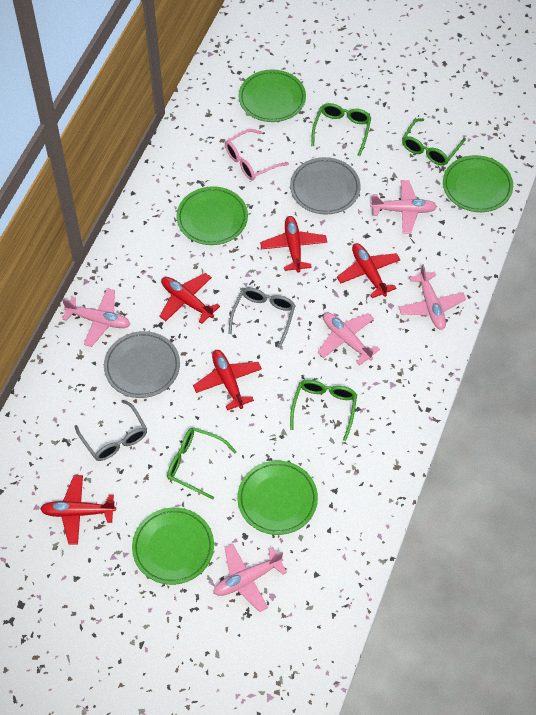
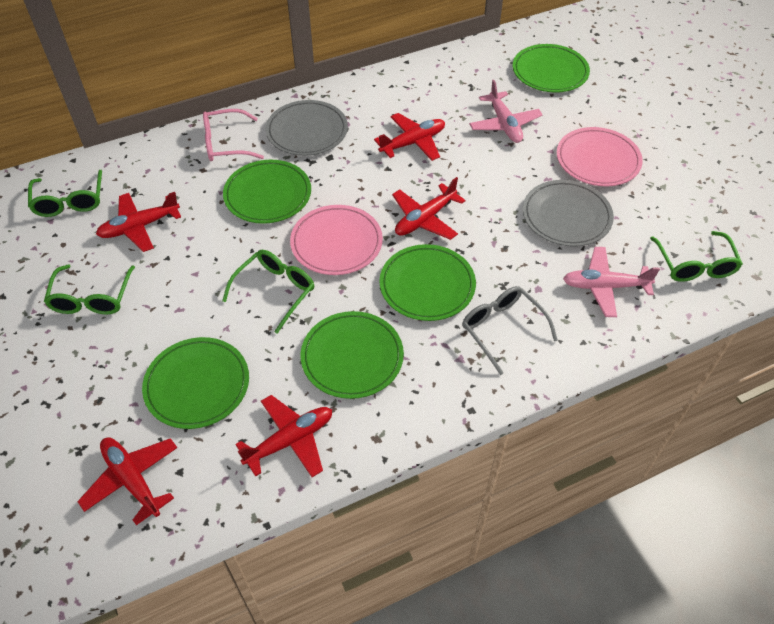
grey glasses: 2 -> 1
pink plane: 5 -> 2
pink plate: 0 -> 2

